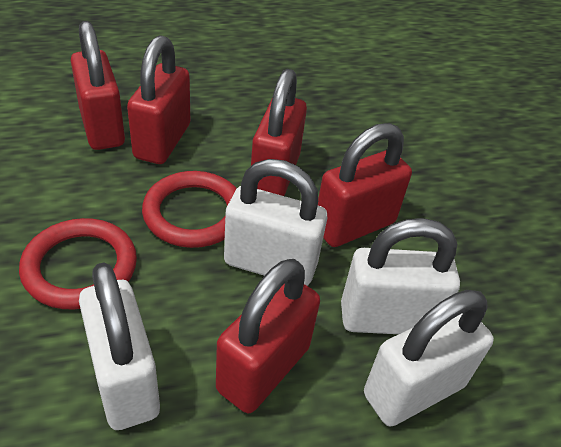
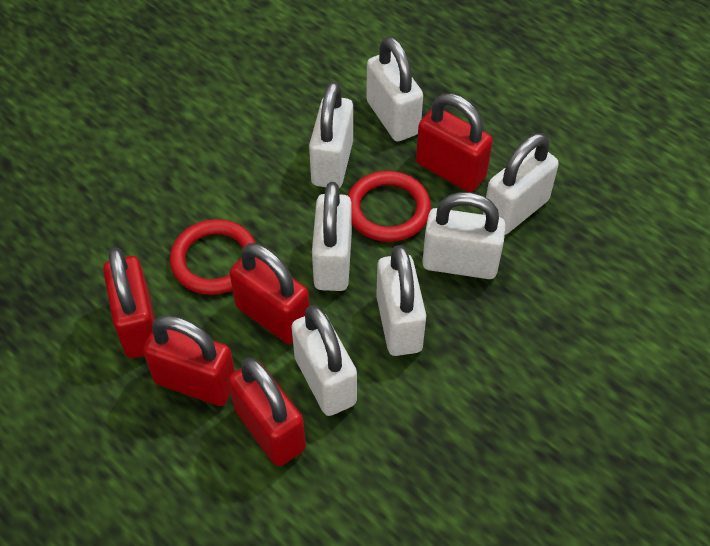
white padlock: 4 -> 7

